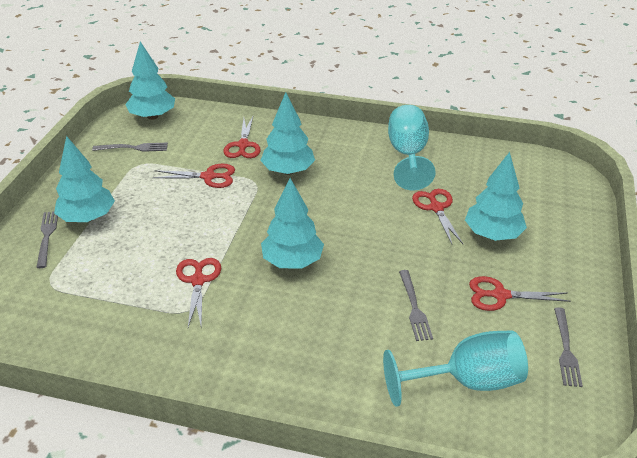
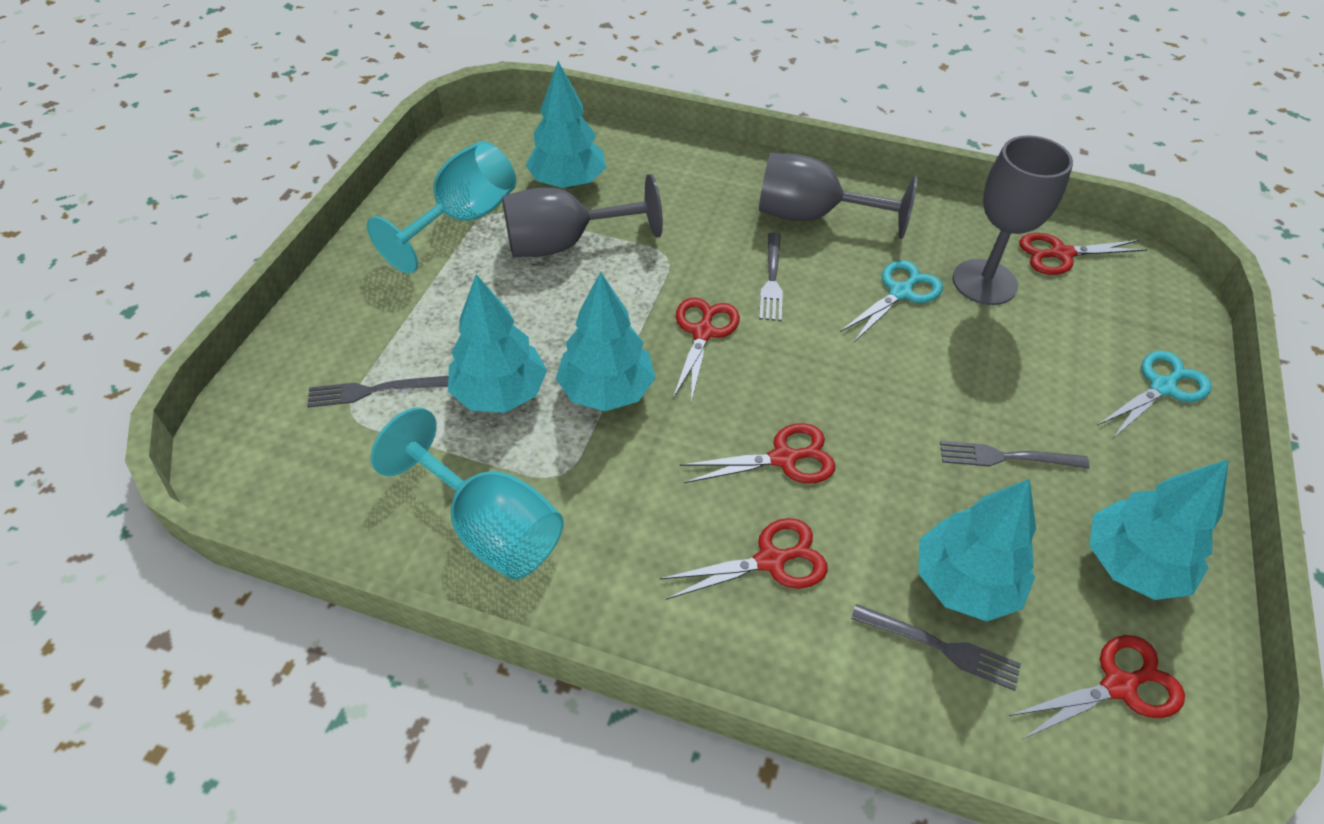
grey goblet: 0 -> 3
turquoise scissors: 0 -> 2

